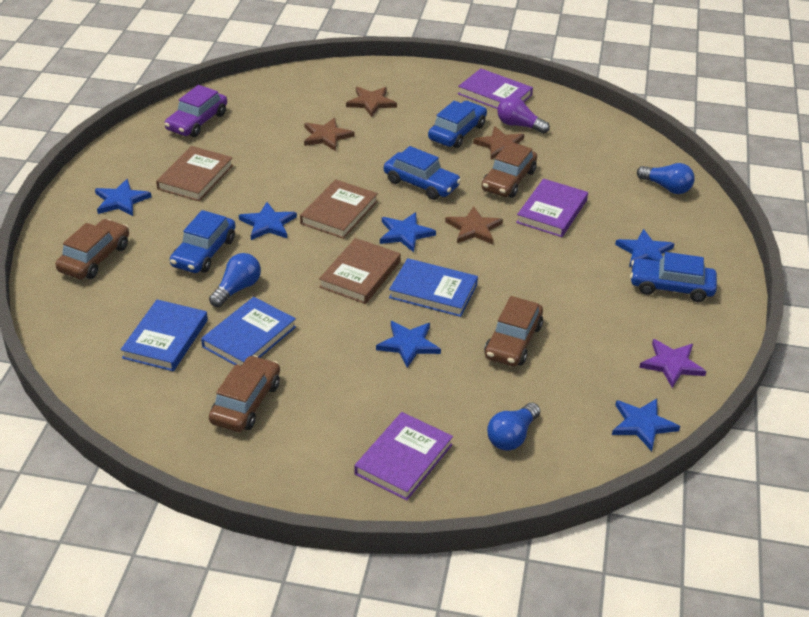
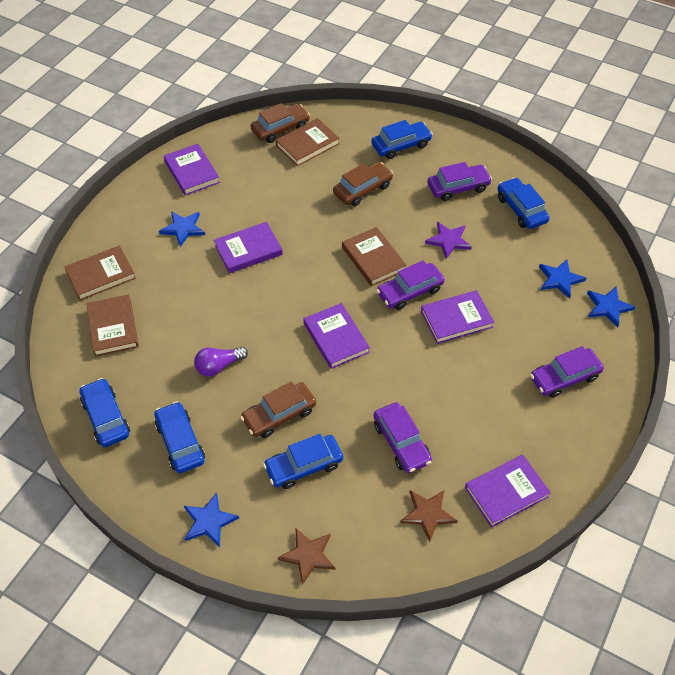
blue book: 3 -> 0
blue car: 4 -> 5
blue light bulb: 3 -> 0
blue star: 6 -> 4
brown book: 3 -> 4
brown car: 4 -> 3
brown star: 4 -> 2
purple book: 3 -> 5
purple car: 1 -> 4

